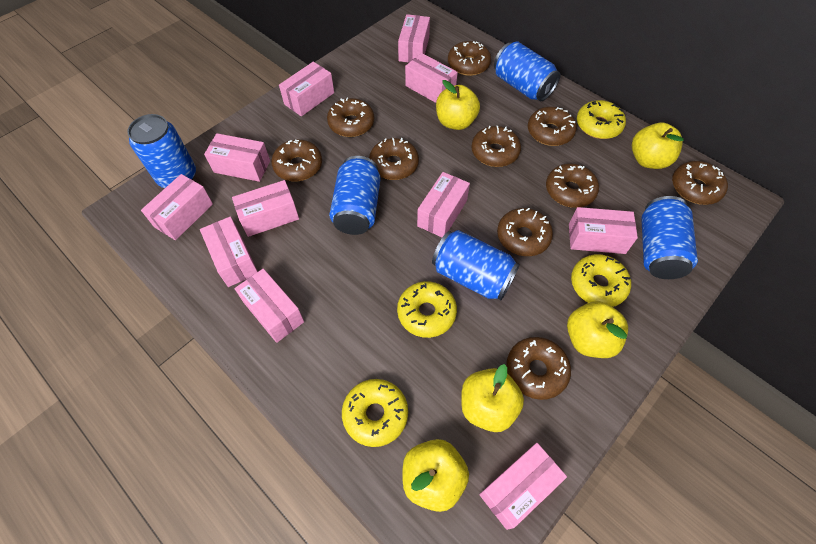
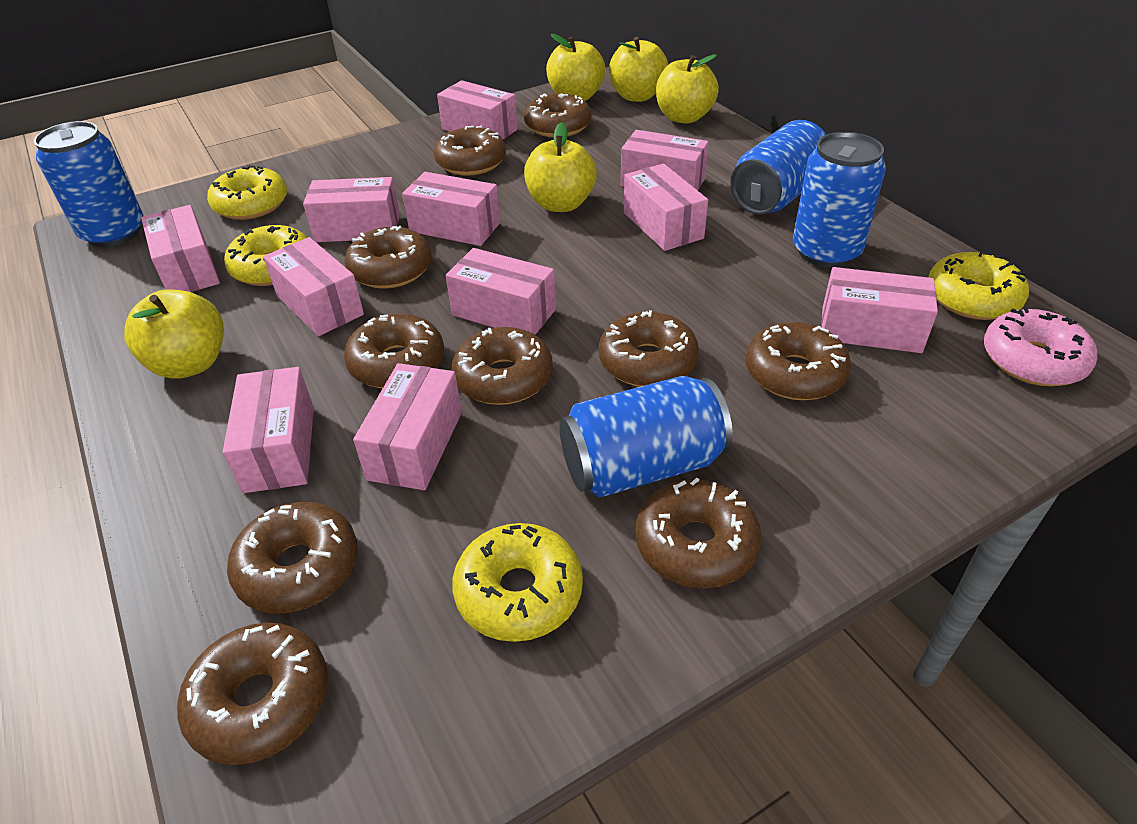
blue can: 5 -> 4
pink donut: 0 -> 1

